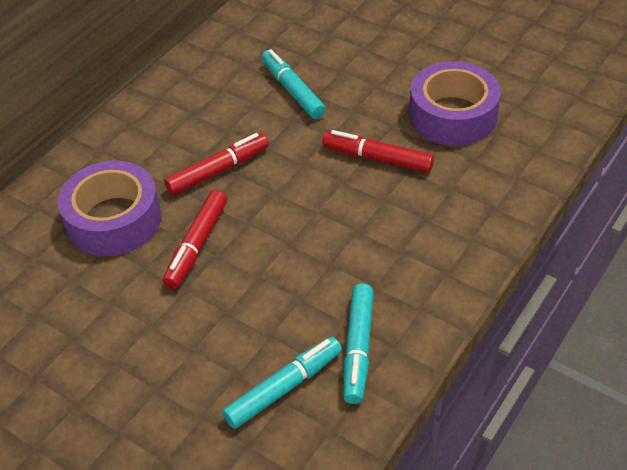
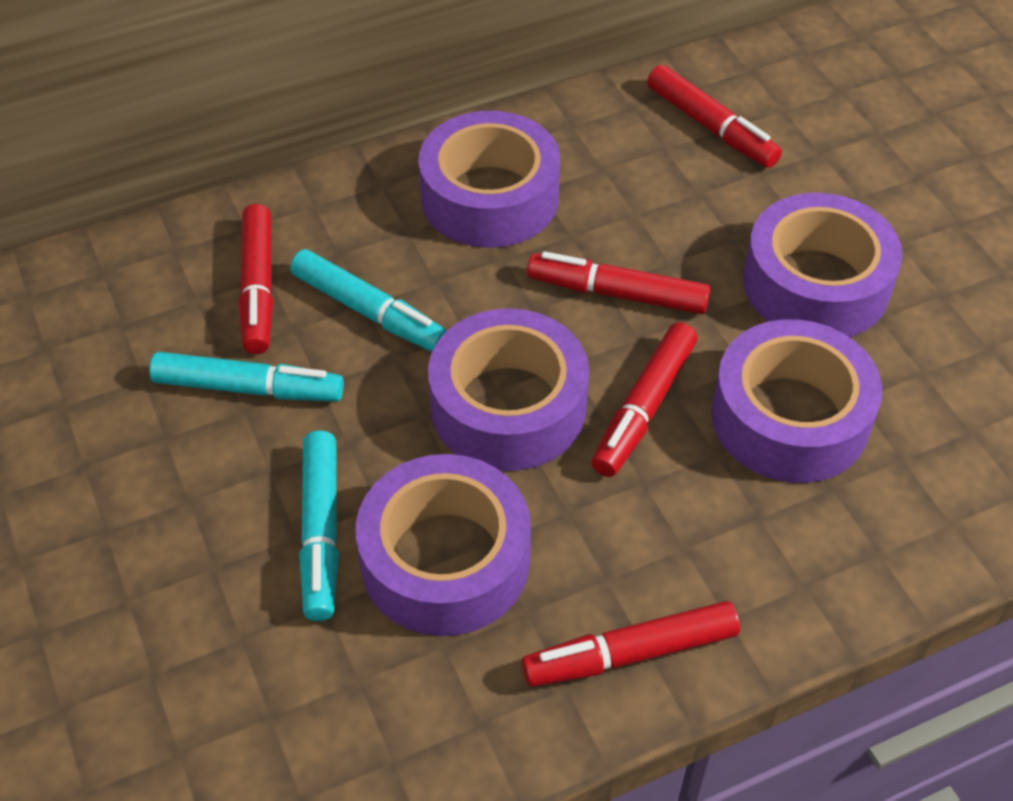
purple tape: 2 -> 5
red marker: 3 -> 5

